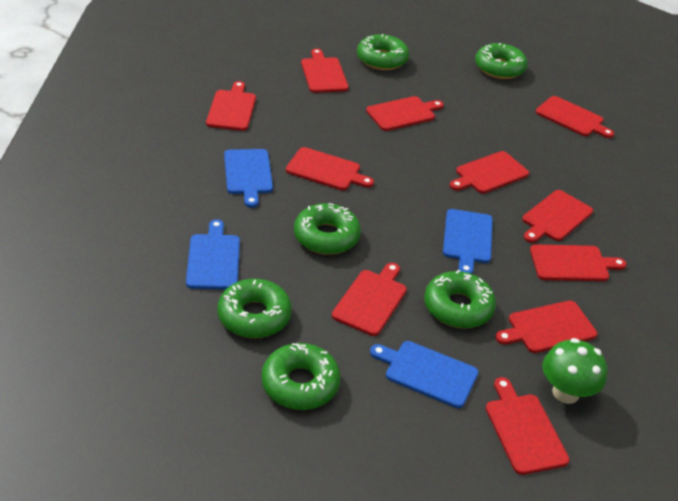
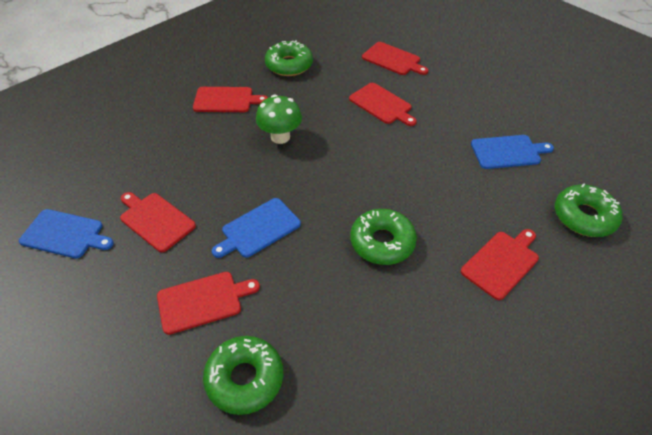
blue cutting board: 4 -> 3
green donut: 6 -> 4
red cutting board: 11 -> 6

